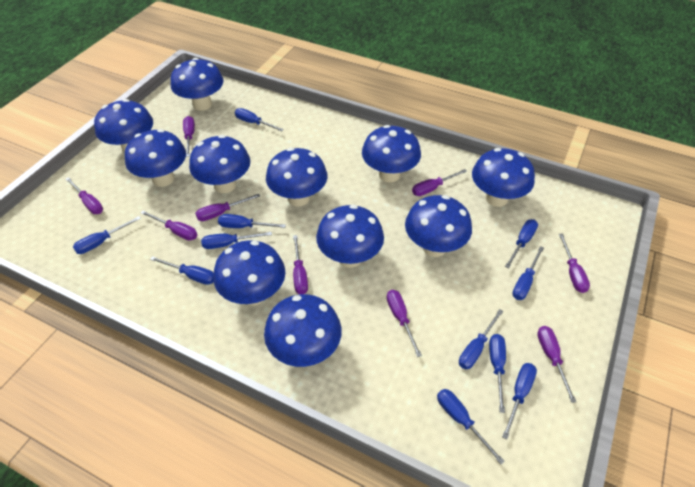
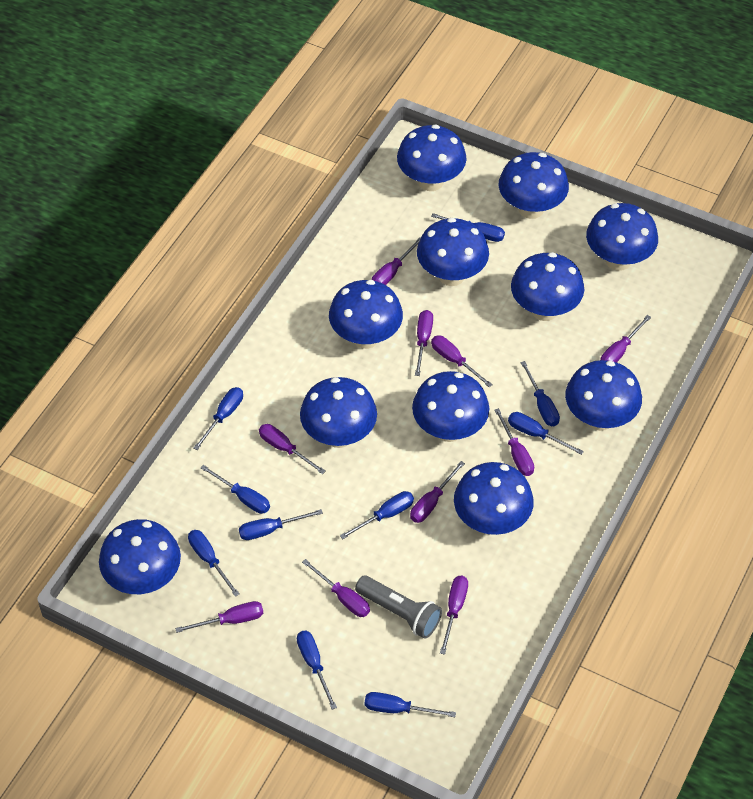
blue screwdriver: 11 -> 10
grey flashlight: 0 -> 1
purple screwdriver: 9 -> 10

